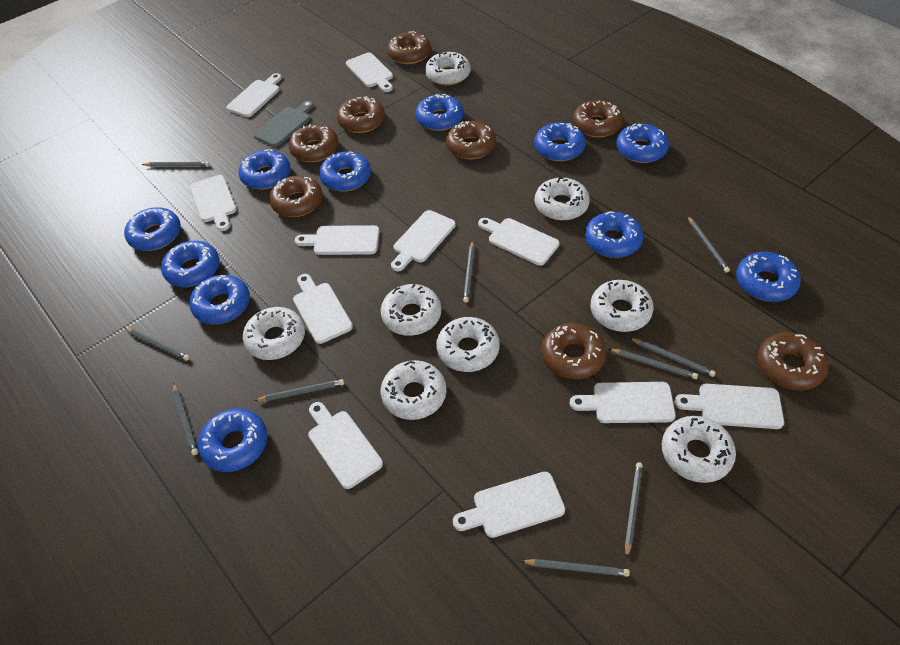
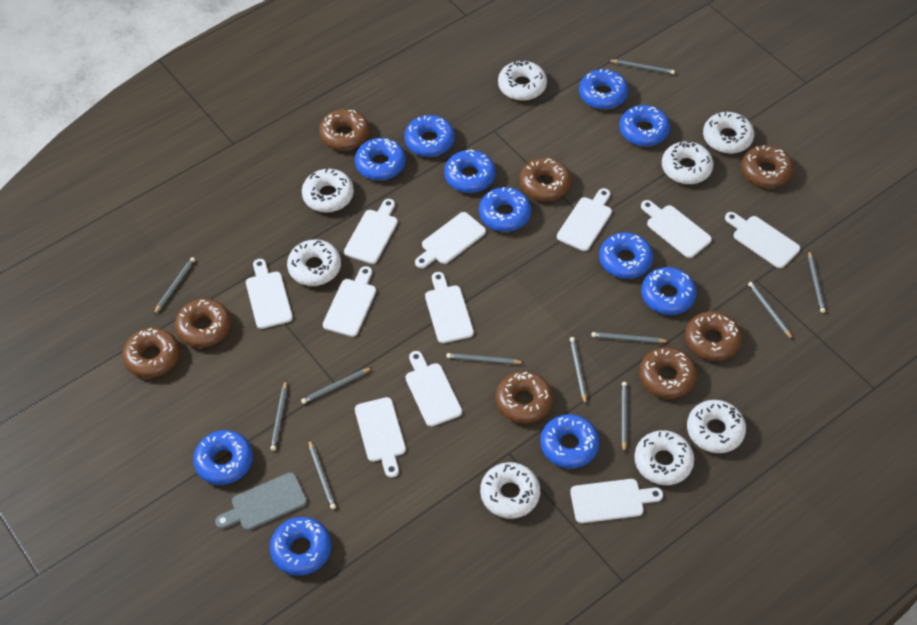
grey pencil: 10 -> 11

